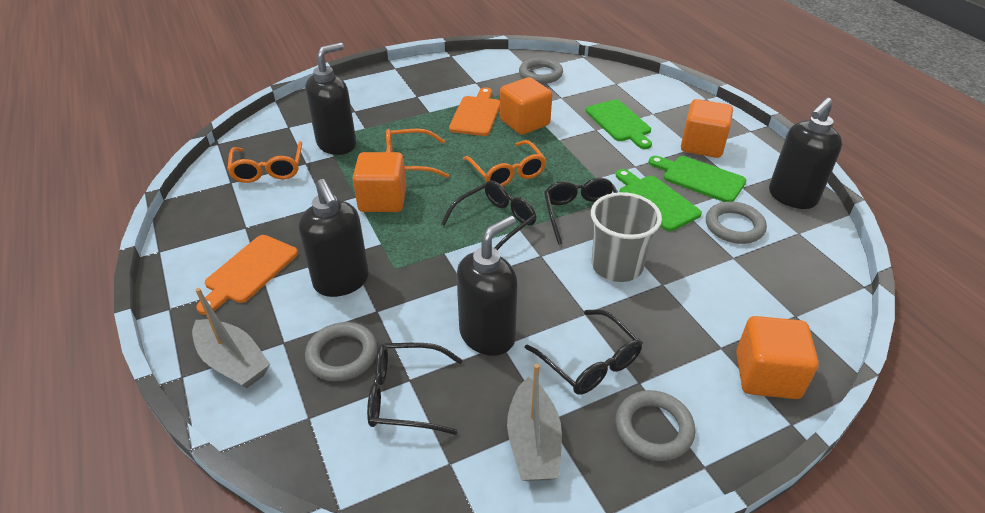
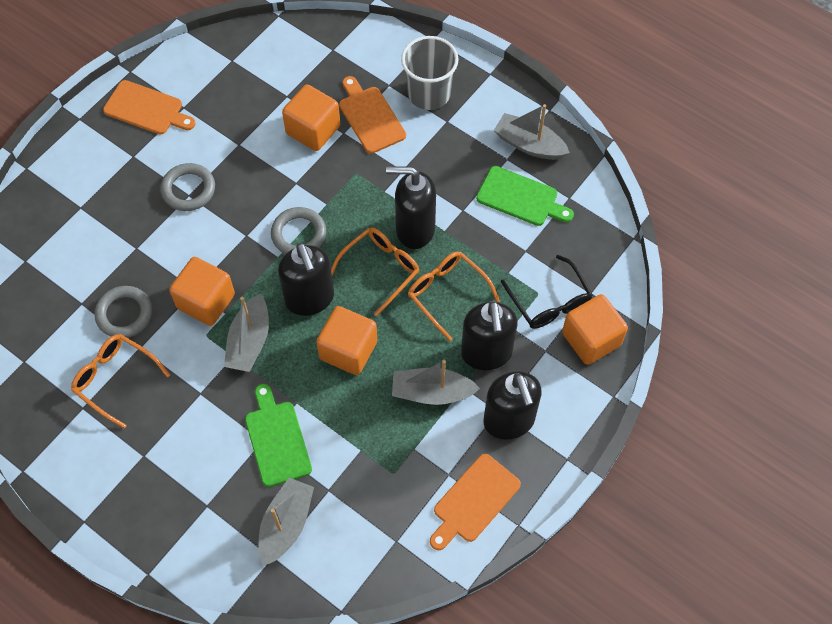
black glasses: 4 -> 1
green cutting board: 3 -> 2
grey boat: 2 -> 4
grey ring: 4 -> 3
orange cutting board: 2 -> 3

